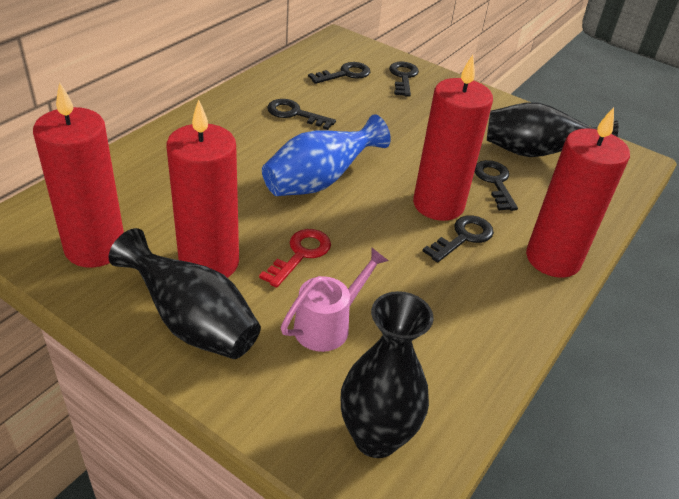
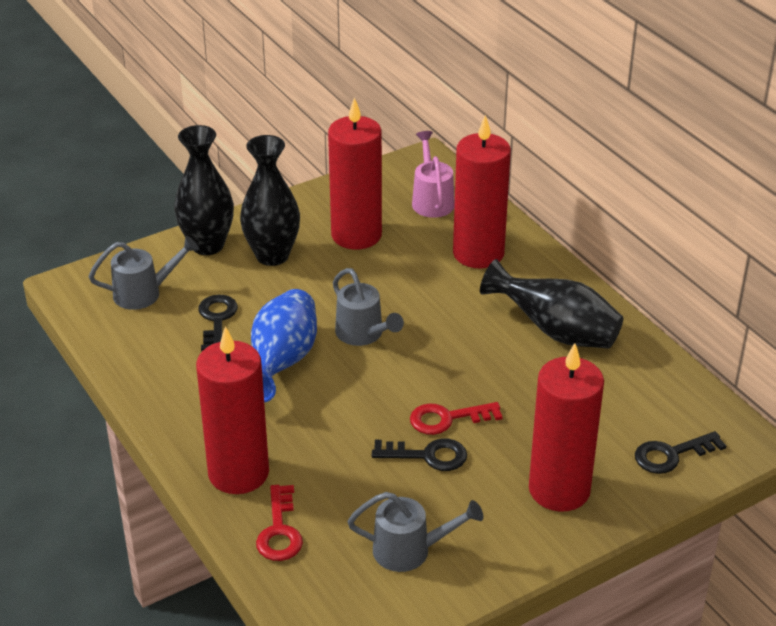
black key: 5 -> 3
grey watering can: 0 -> 3
red key: 1 -> 2

